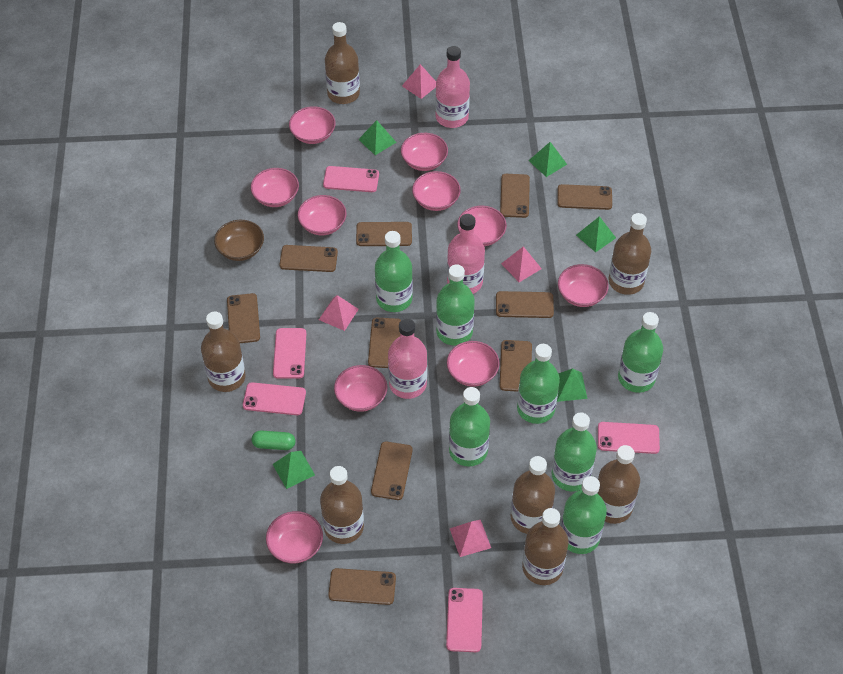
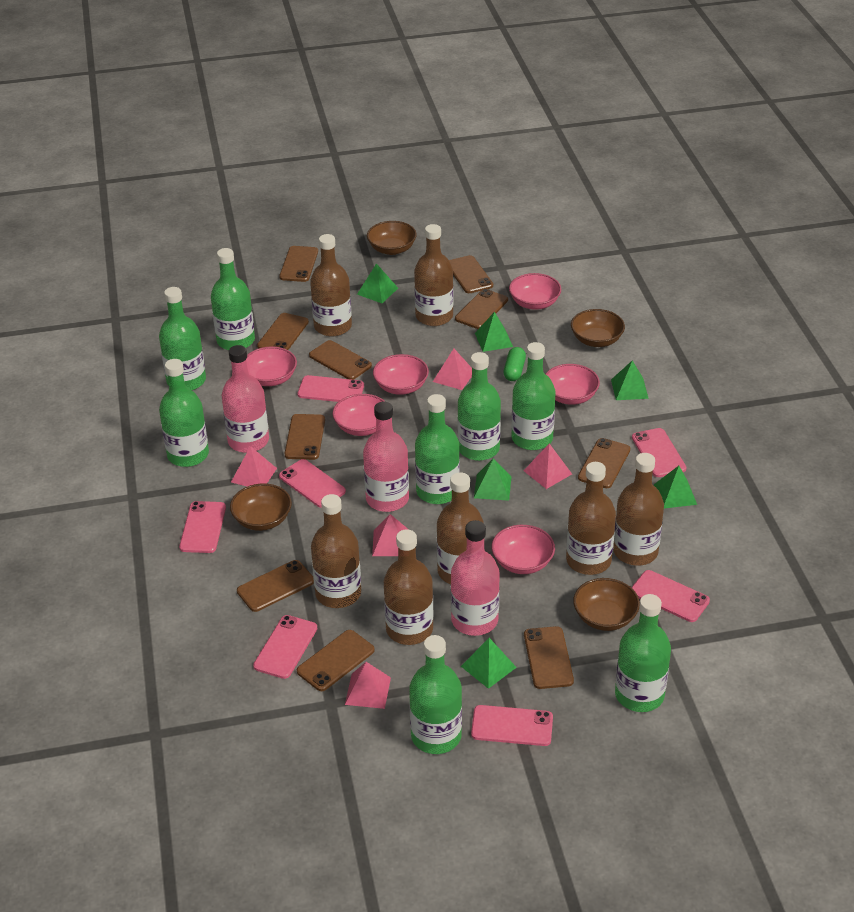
brown bowl: 1 -> 4
green bottle: 7 -> 8
green pyramid: 5 -> 6
pink bowl: 10 -> 6
pink phone: 5 -> 7
pink pyramid: 4 -> 5

